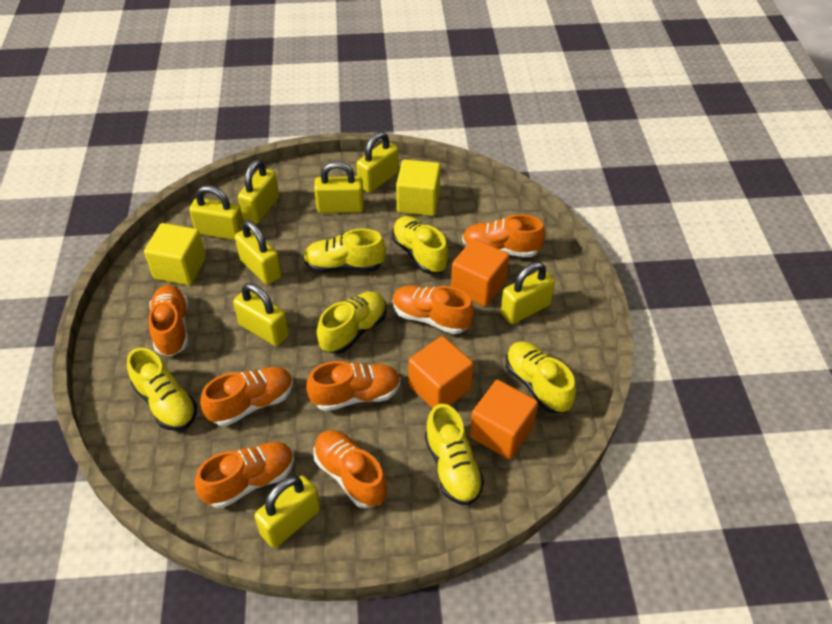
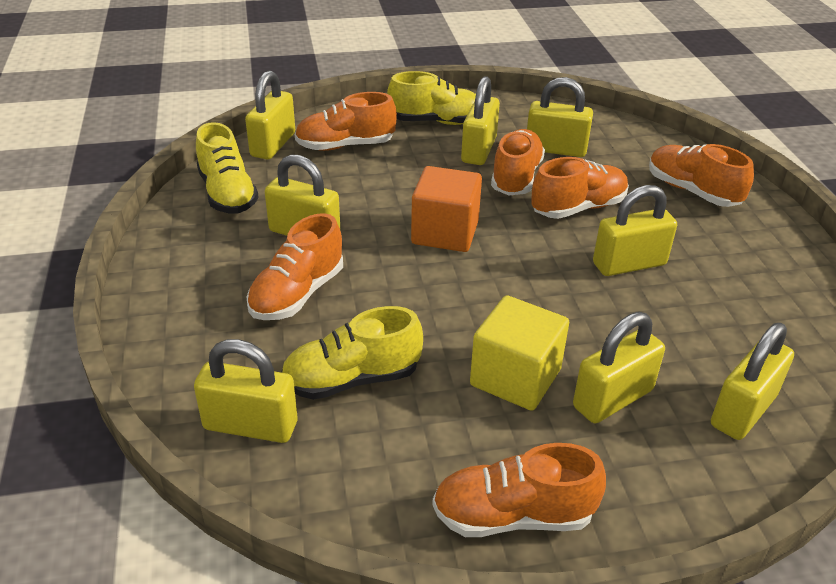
orange cube: 3 -> 1
orange shoe: 7 -> 6
yellow cube: 2 -> 1
yellow shoe: 6 -> 3

